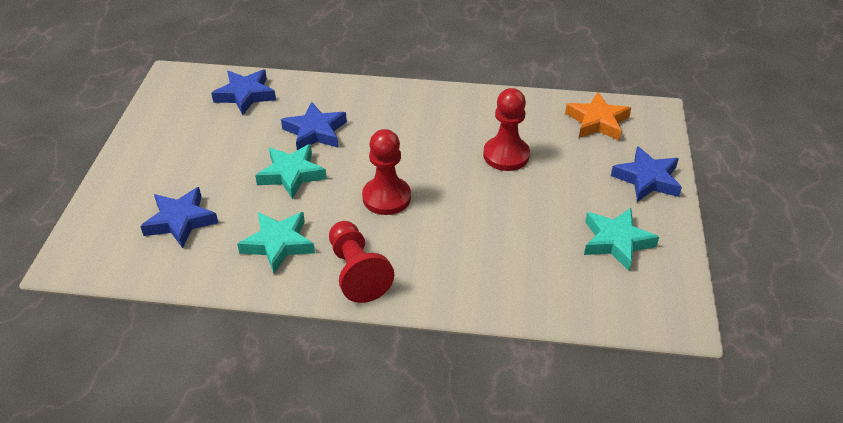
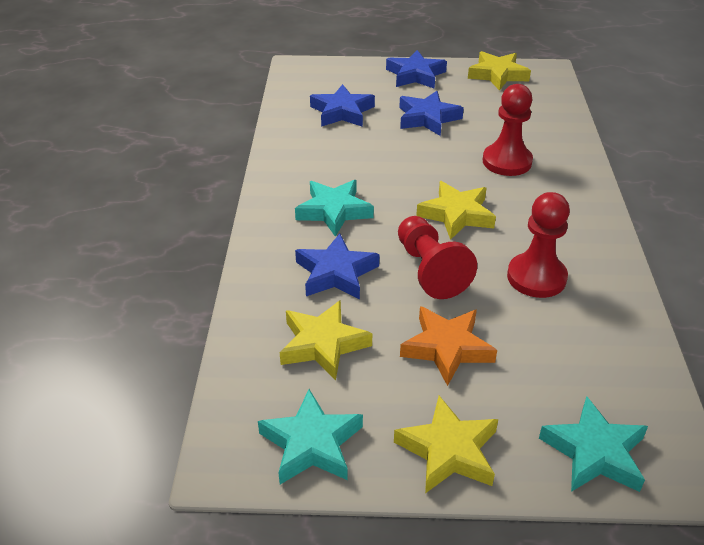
yellow star: 0 -> 4

